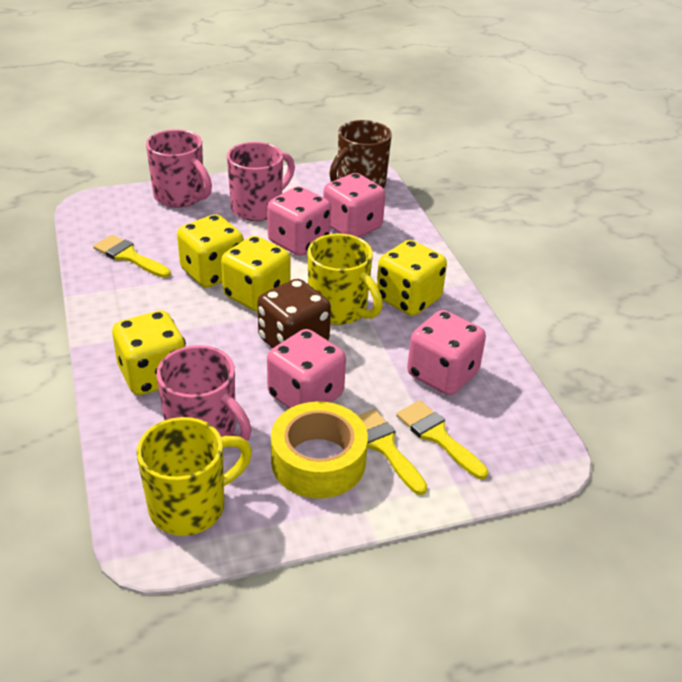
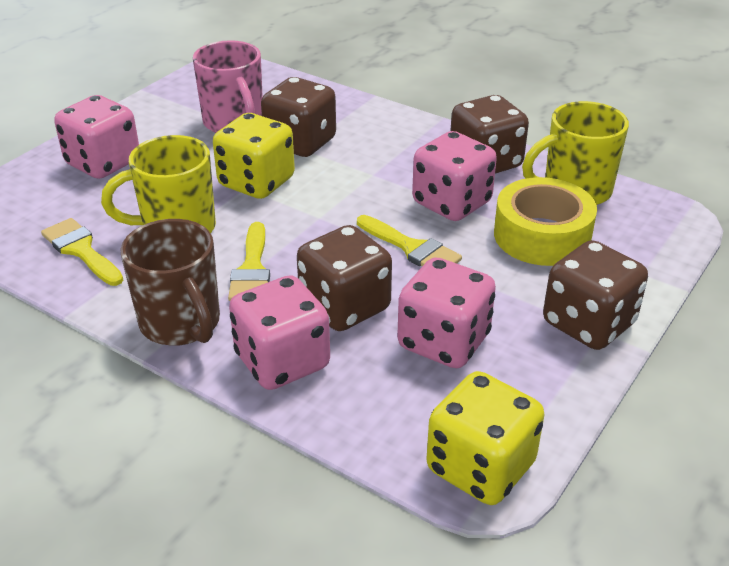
brown dice: 1 -> 4
pink mug: 3 -> 1
yellow dice: 4 -> 2

